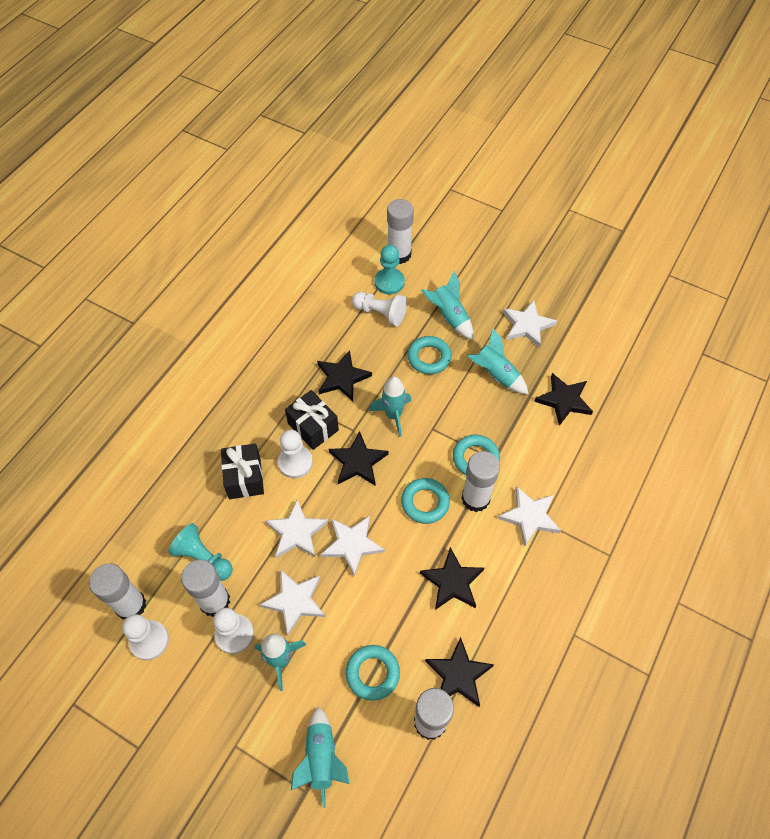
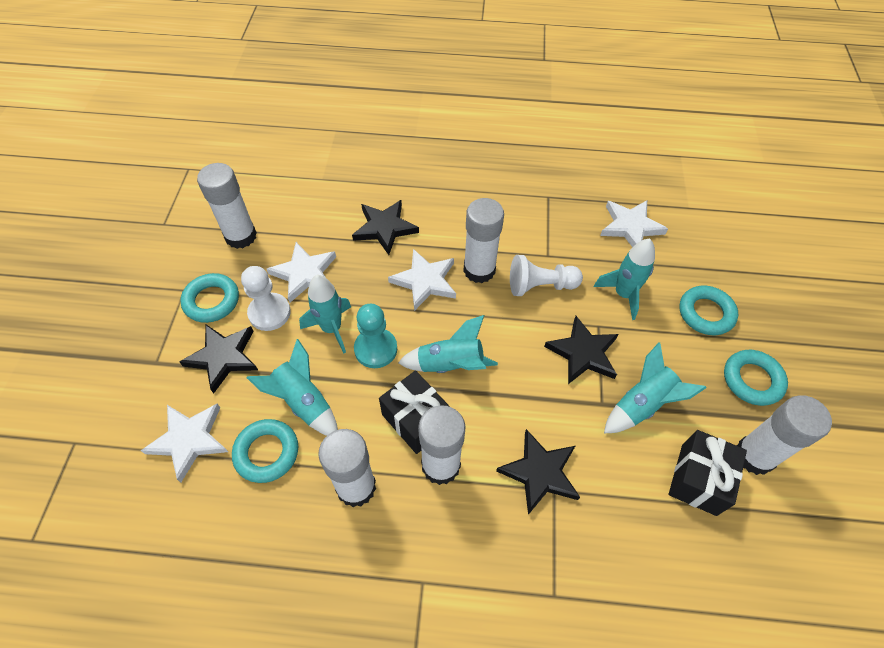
black star: 5 -> 4
turquoise pawn: 2 -> 1
white pawn: 4 -> 2
white star: 5 -> 4

